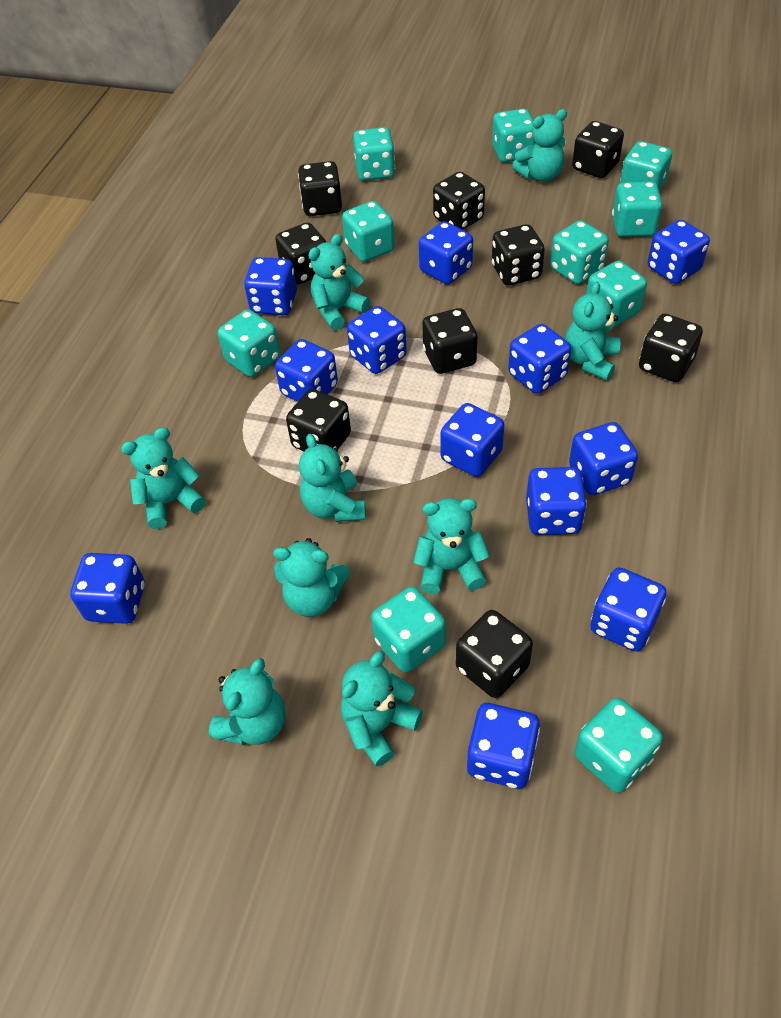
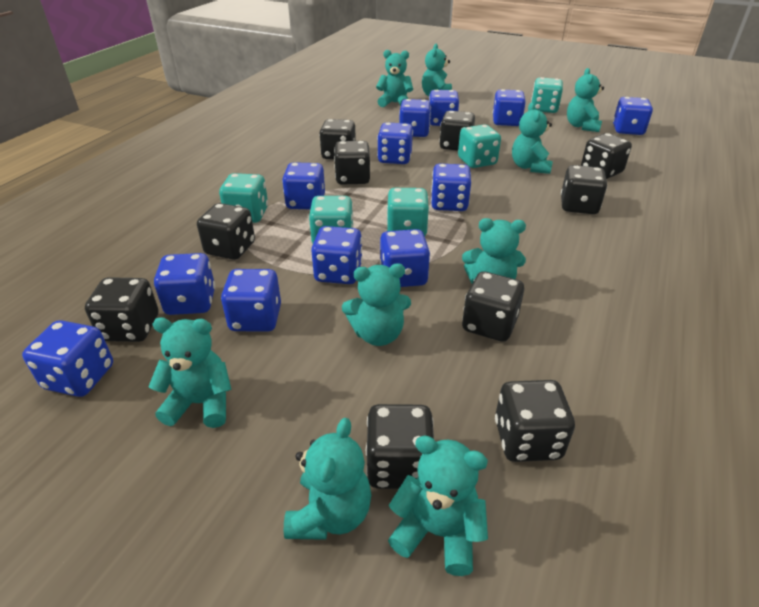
black dice: 9 -> 10
turquoise dice: 10 -> 5

